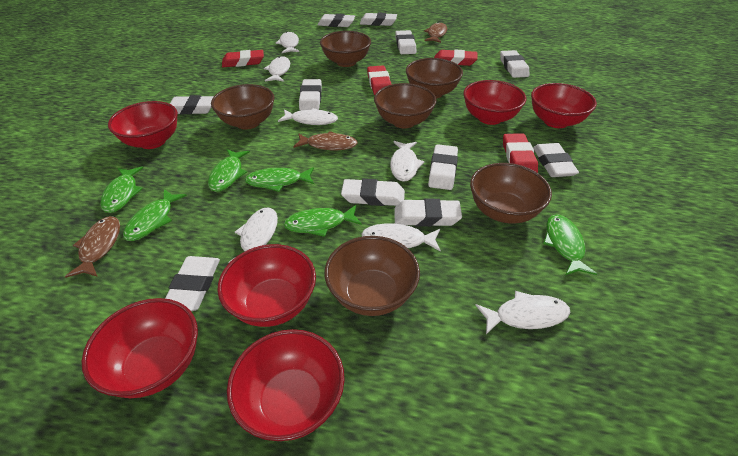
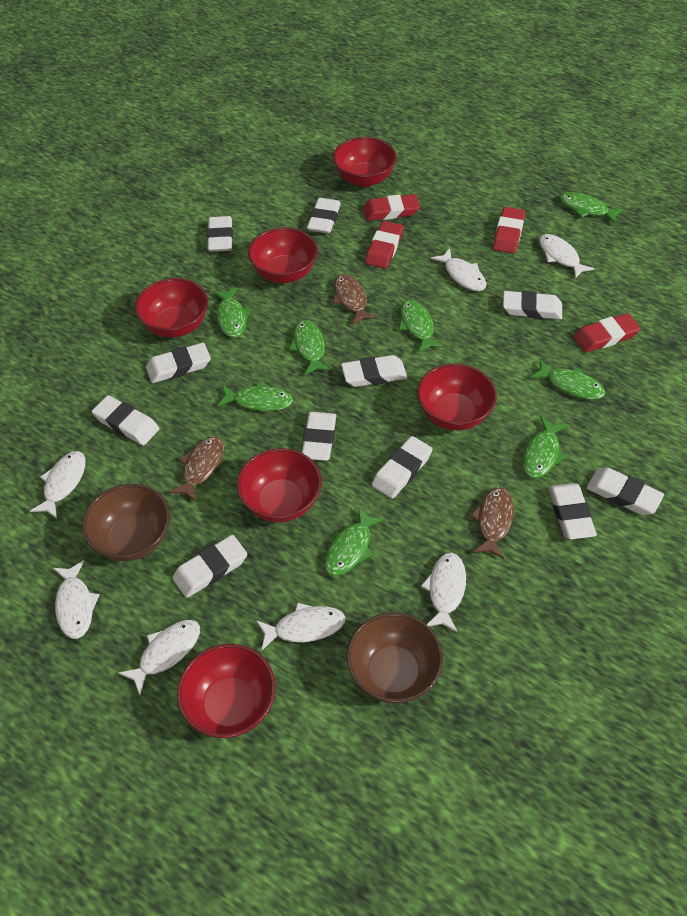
brown bowl: 6 -> 2
green fish: 6 -> 8

